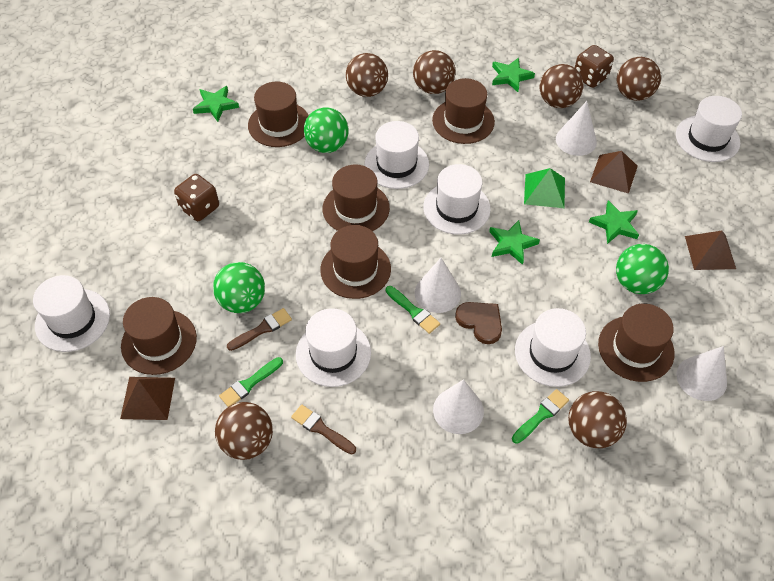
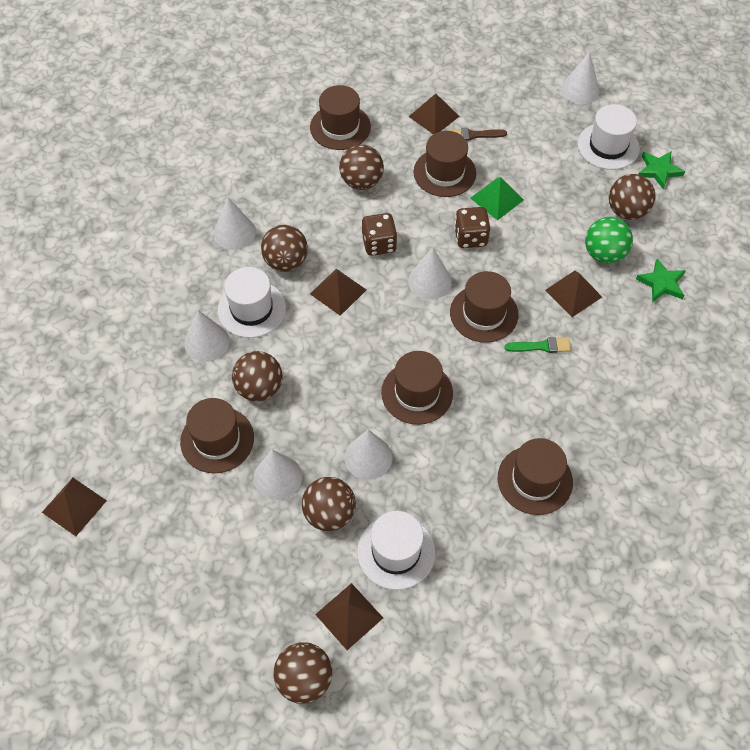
brown brush: 2 -> 1
brown heart: 1 -> 0
brown pyramid: 3 -> 5
green ball: 3 -> 1
green brush: 3 -> 1
green star: 4 -> 2
white cone: 4 -> 6
white hat: 6 -> 3

